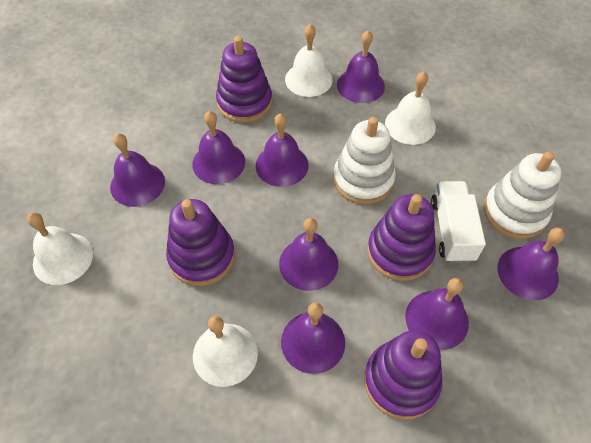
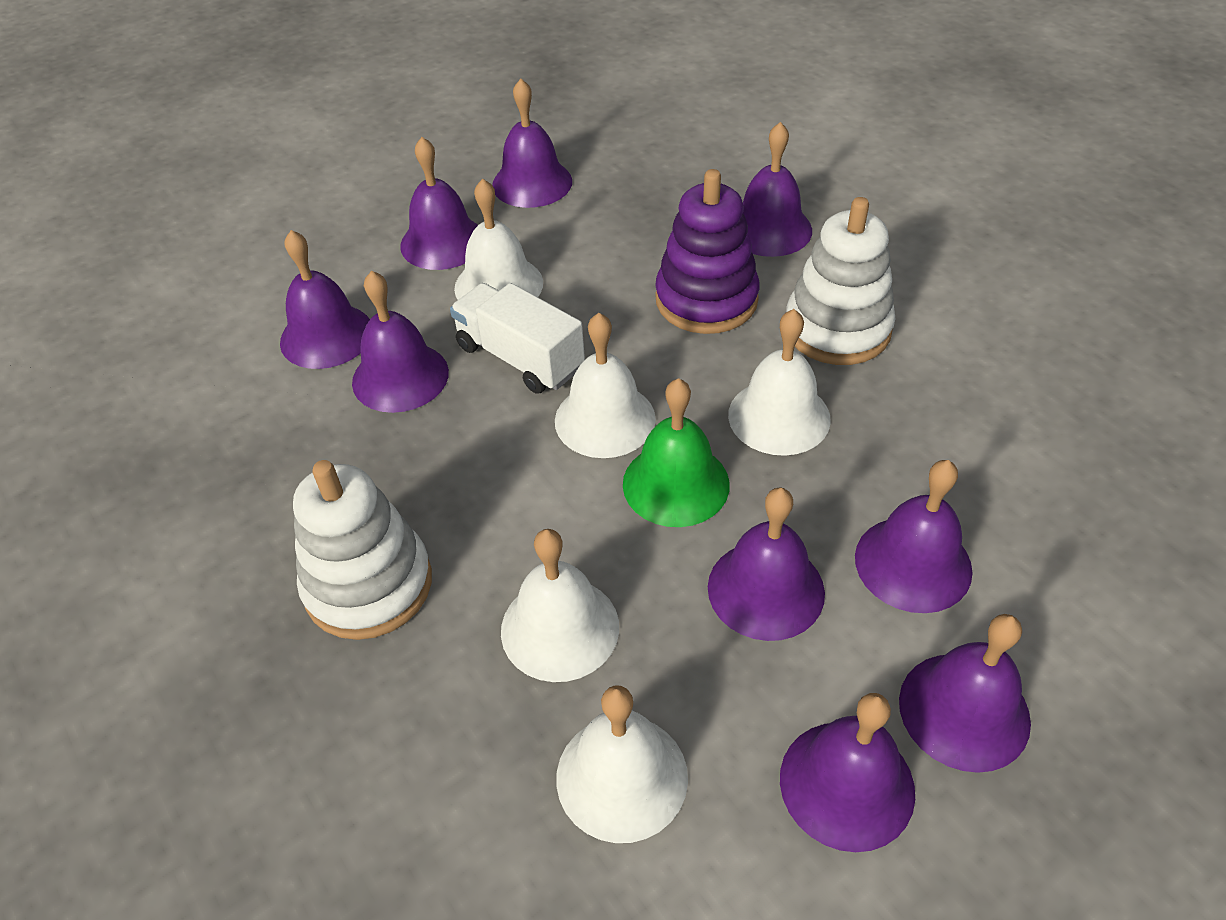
green bell: 0 -> 1
purple bell: 8 -> 9
purple stacking toy: 4 -> 1
white bell: 4 -> 5

